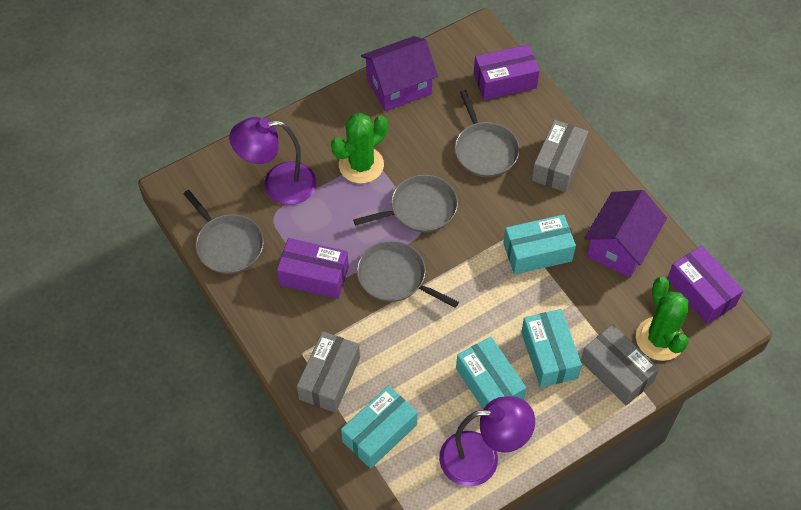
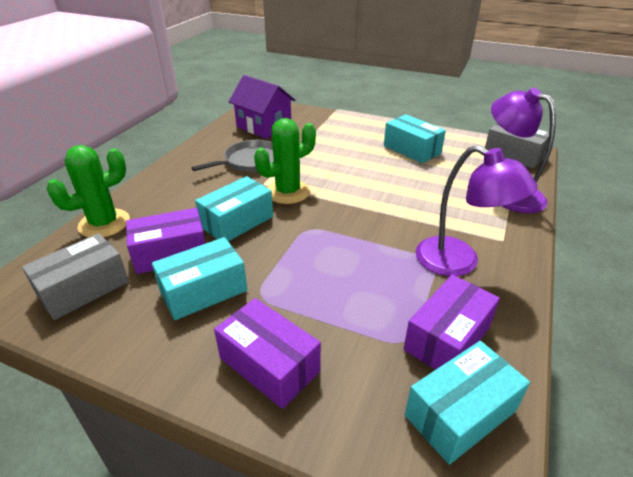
grey box: 3 -> 2
grey pan: 4 -> 1
purple house: 2 -> 1

